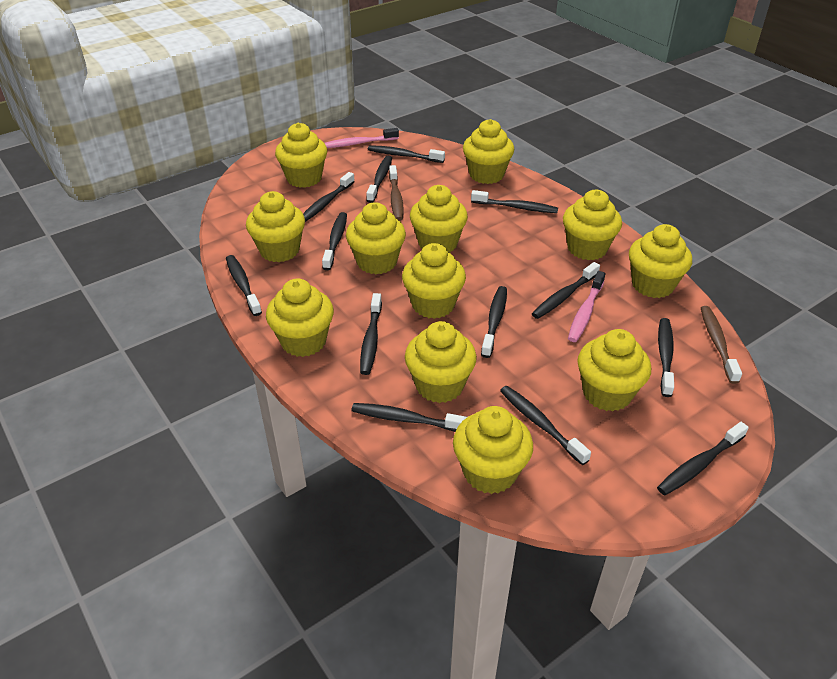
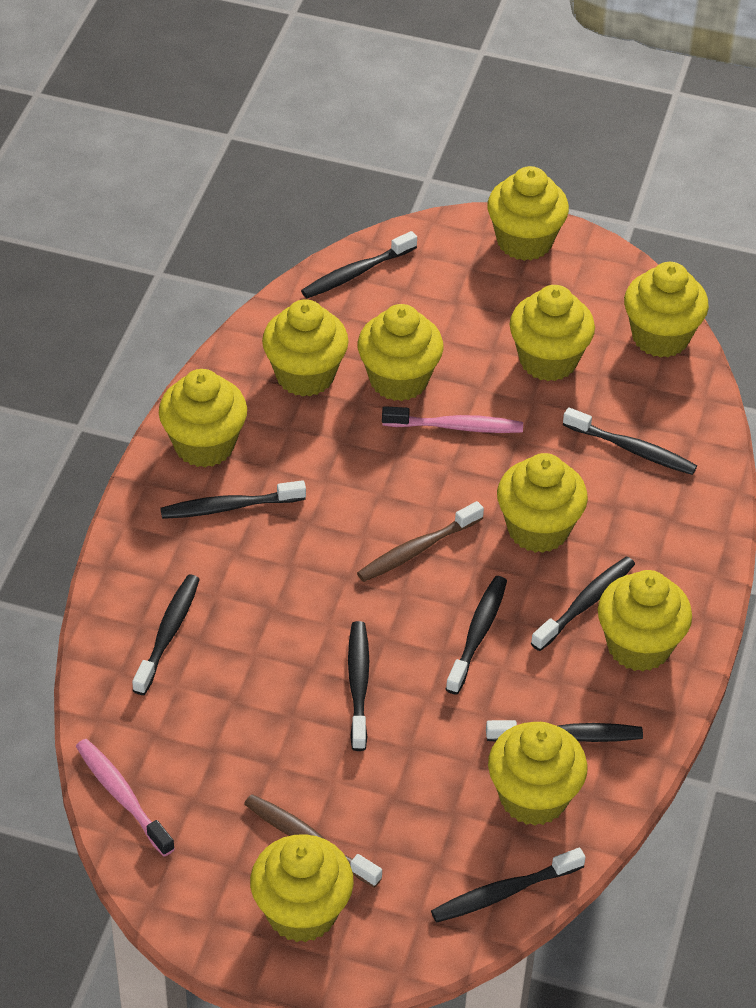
black toothbrush: 13 -> 9
yellow cupcake: 12 -> 10

